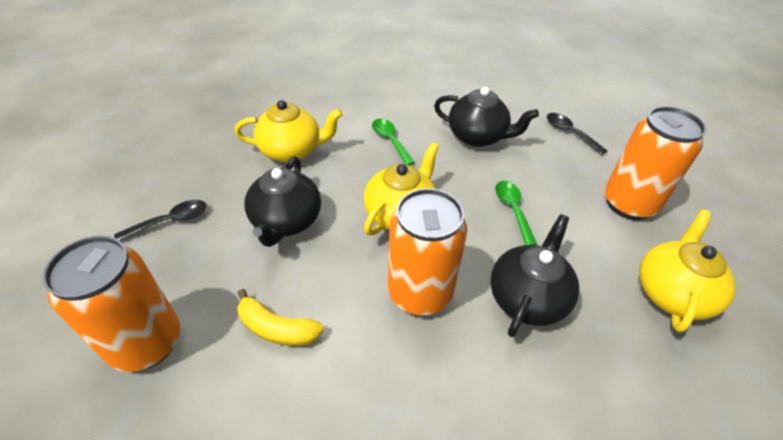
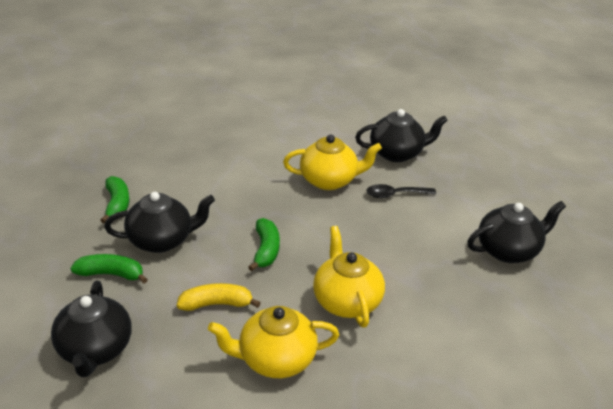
black spoon: 2 -> 1
black teapot: 3 -> 4
green banana: 0 -> 3
green spoon: 2 -> 0
orange can: 3 -> 0

